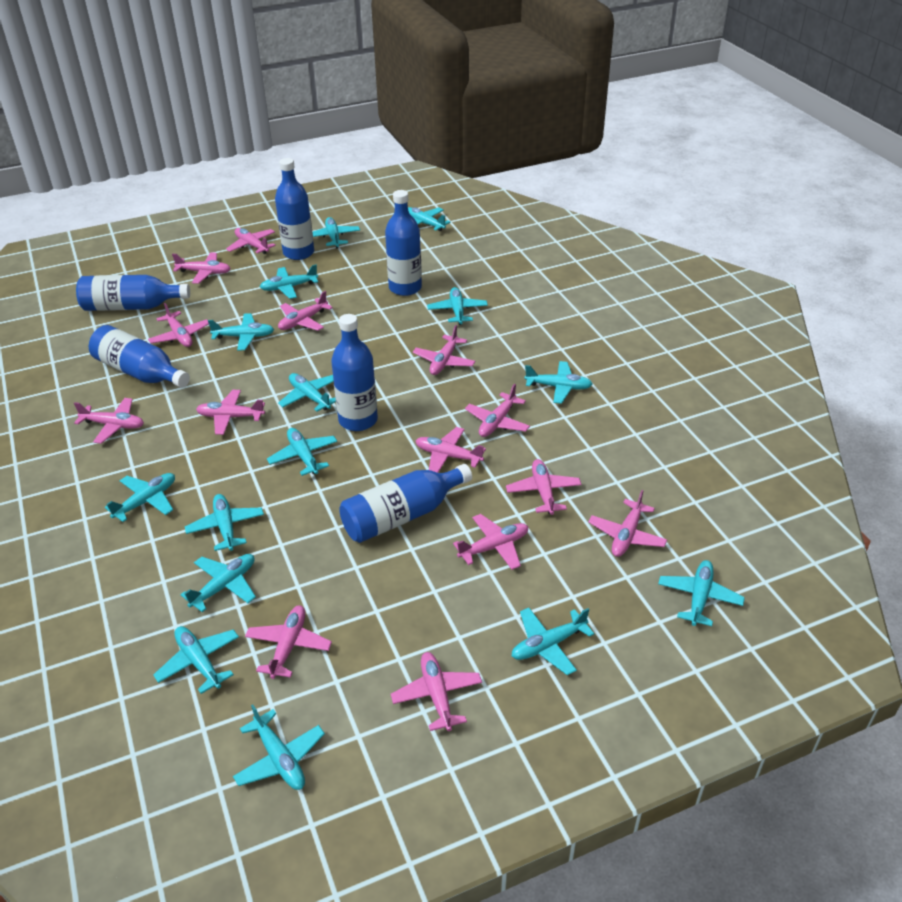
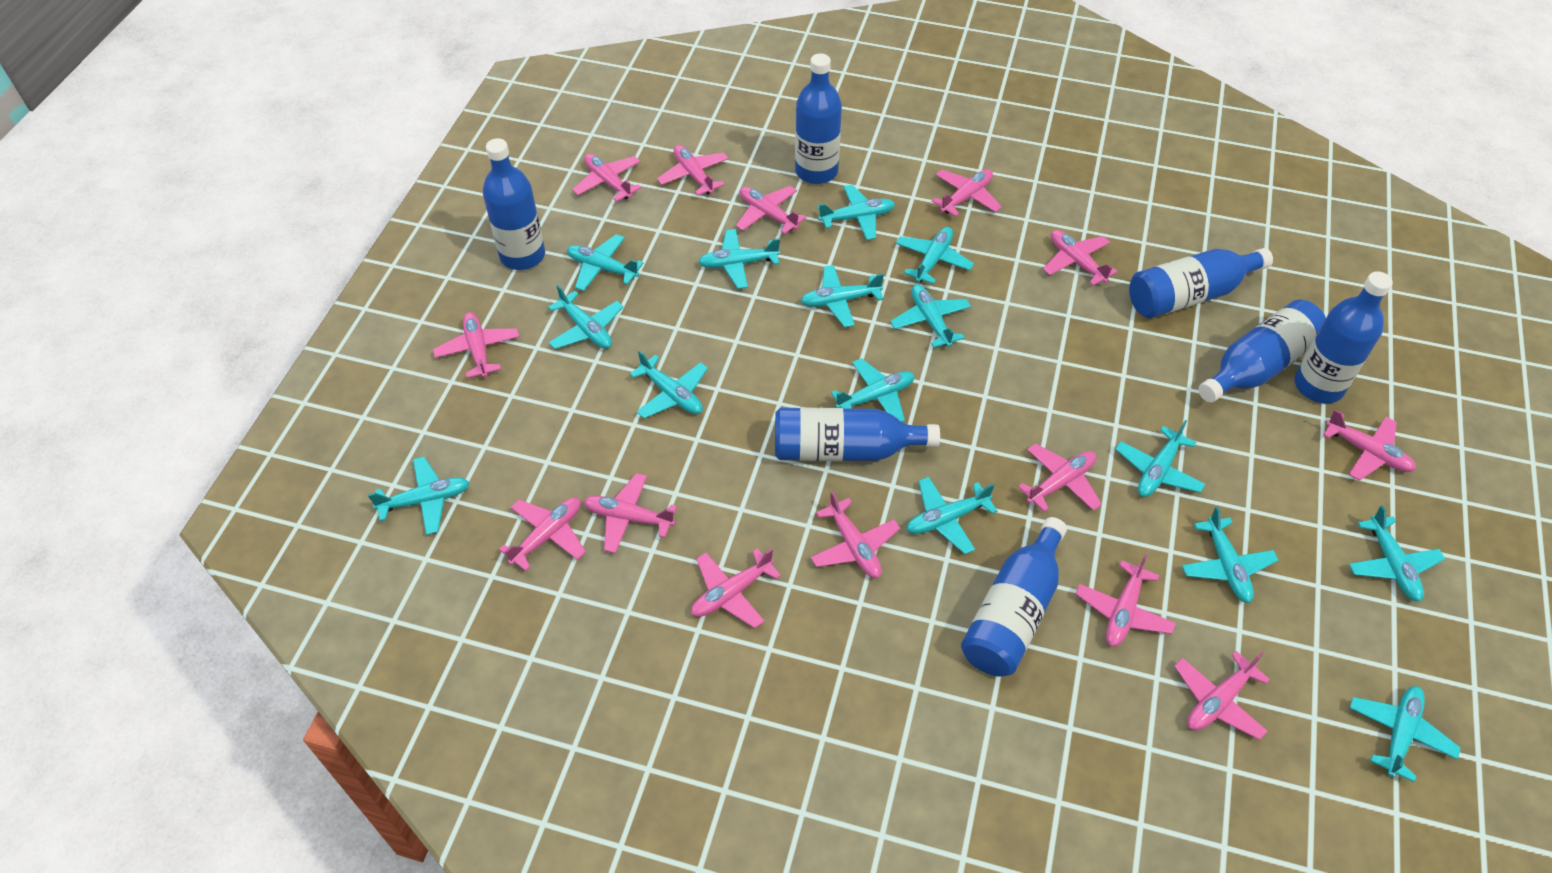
blue bottle: 6 -> 7

